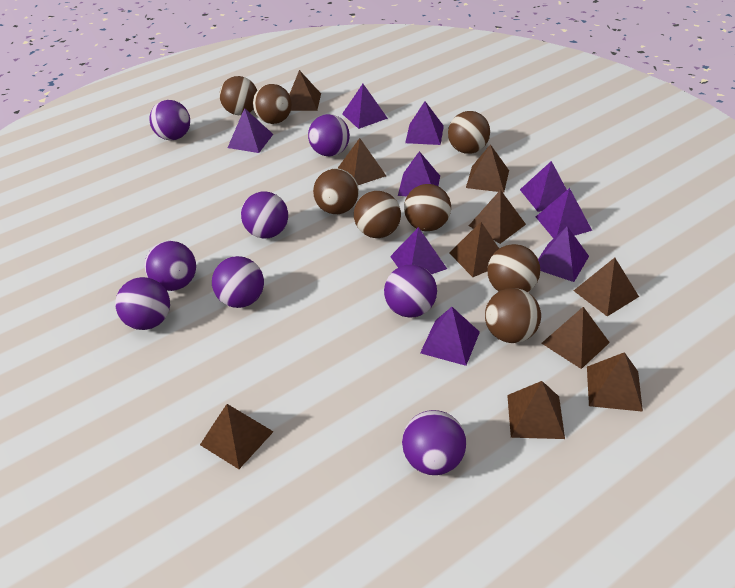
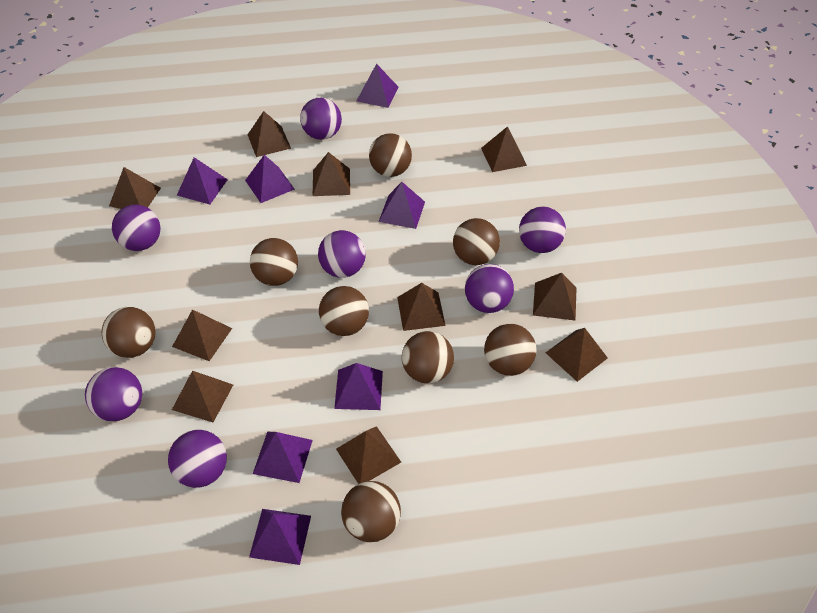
purple ball: 8 -> 7
purple pyramid: 9 -> 7

